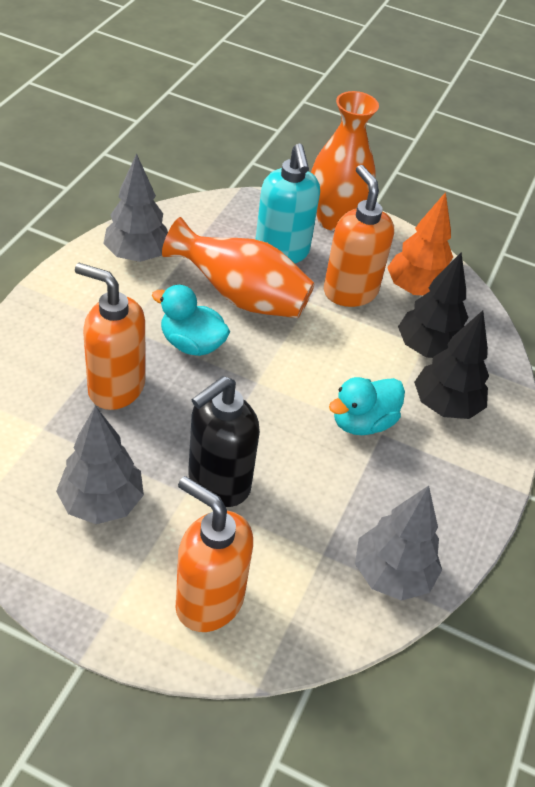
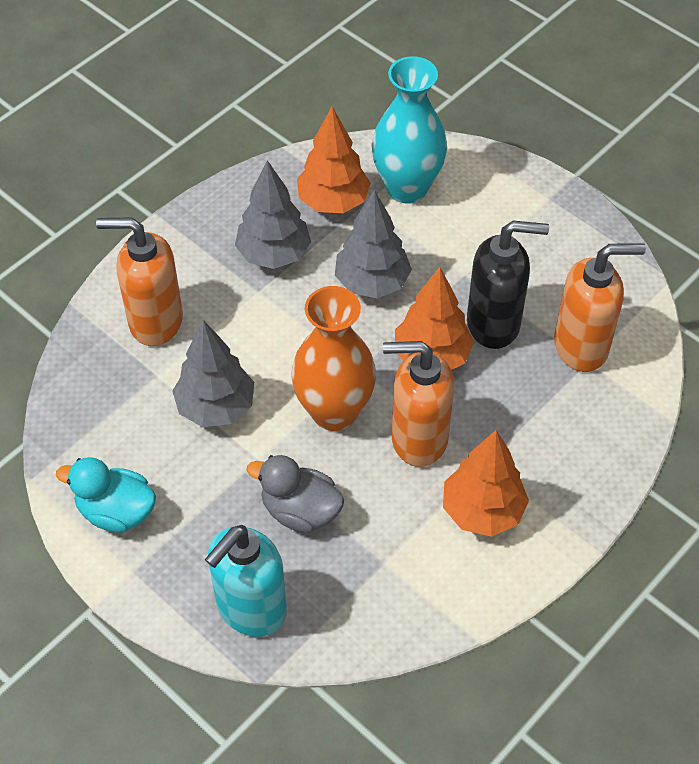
black tree: 2 -> 0
grey duck: 0 -> 1
orange tree: 1 -> 3
orange vase: 2 -> 1
turquoise duck: 2 -> 1
turquoise vase: 0 -> 1

